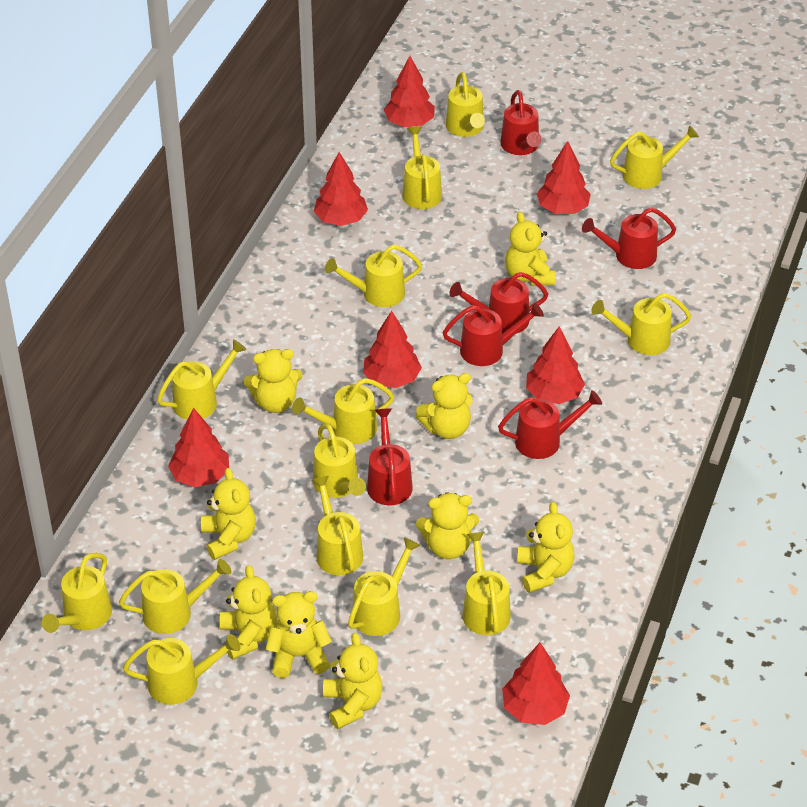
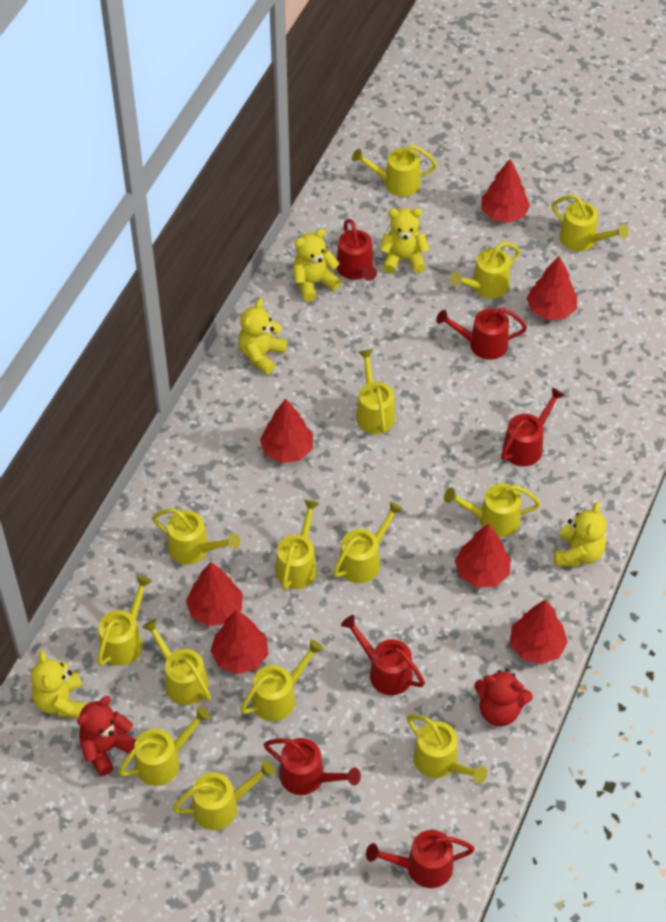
red teddy bear: 0 -> 2
yellow teddy bear: 9 -> 5

